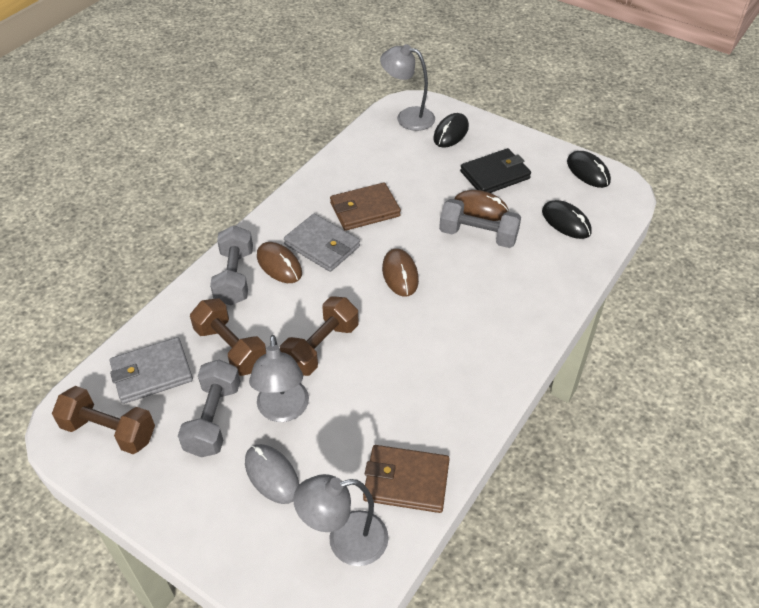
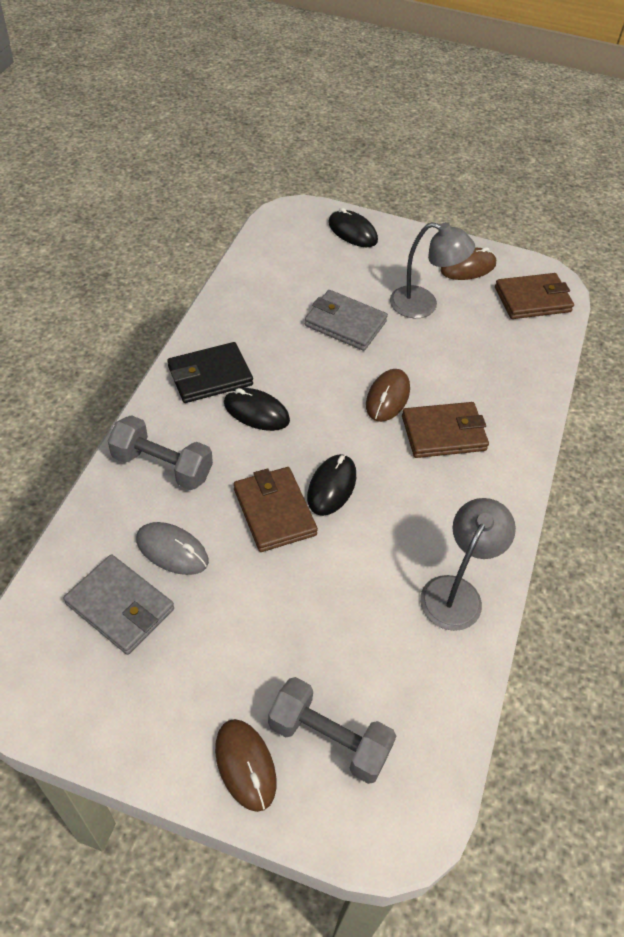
brown dumbbell: 3 -> 0
brown wallet: 2 -> 3
grey dumbbell: 3 -> 2
grey lamp: 3 -> 2

